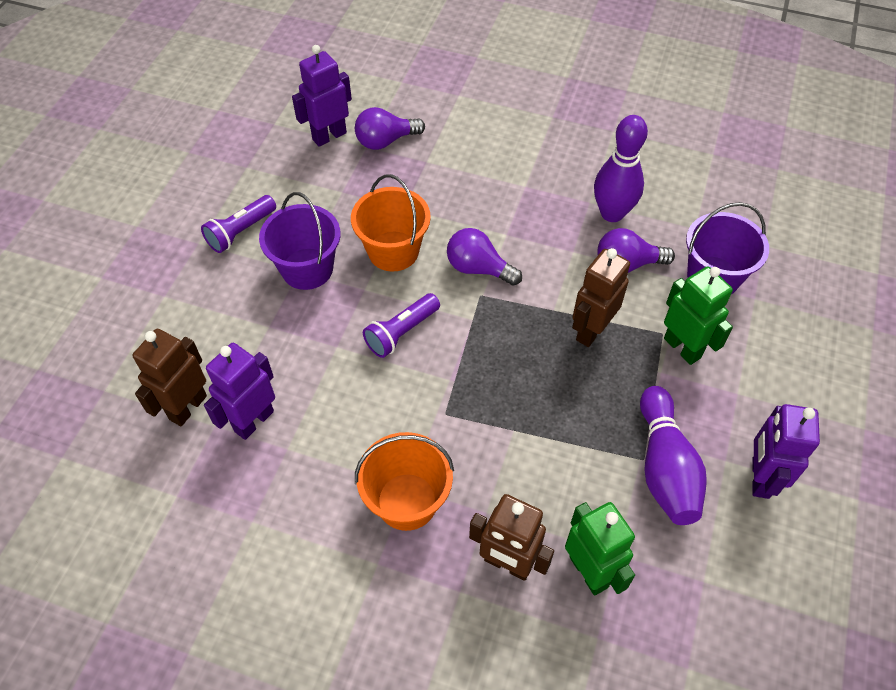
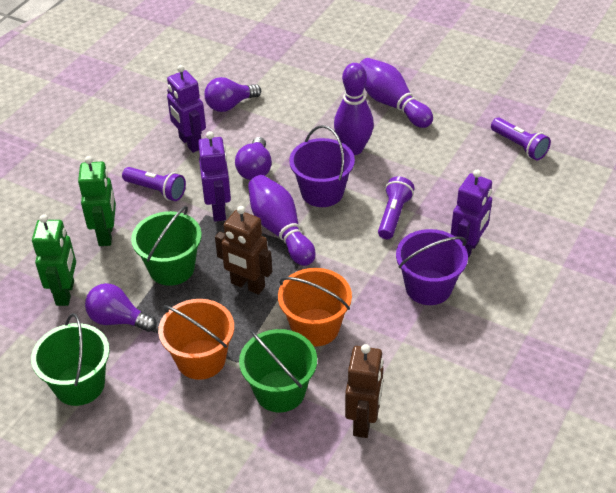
brown robot: 3 -> 2
green bucket: 0 -> 3
purple bowling pin: 2 -> 3
purple flashlight: 2 -> 3

